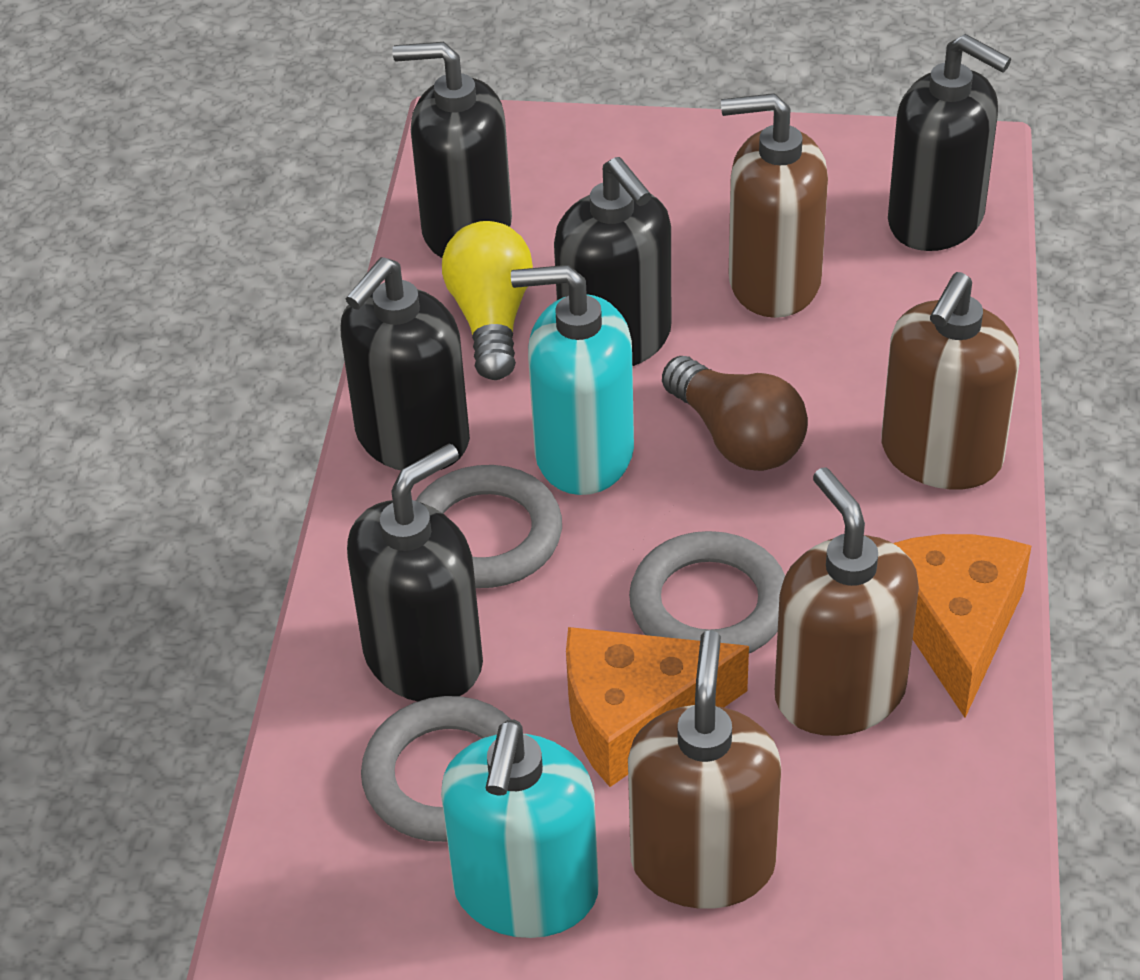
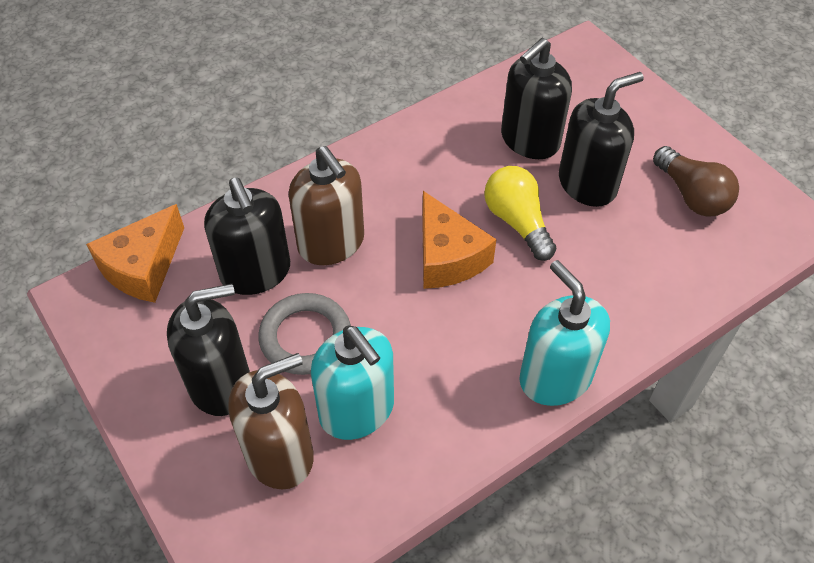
black soap dispenser: 5 -> 4
brown soap dispenser: 4 -> 2
grey ring: 3 -> 1

